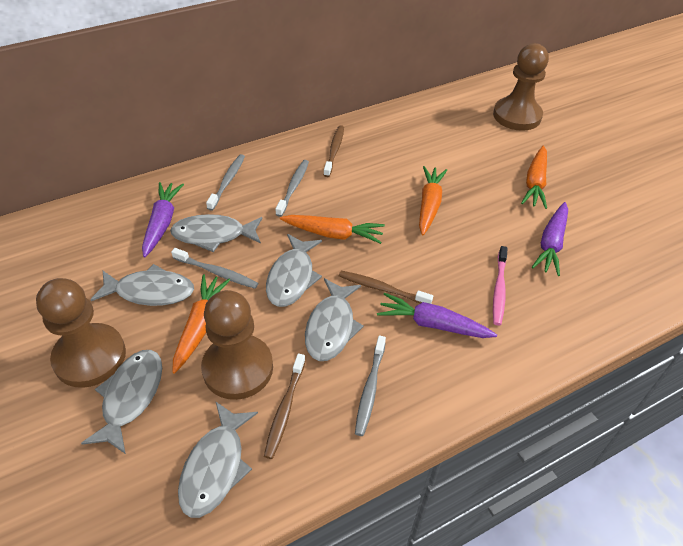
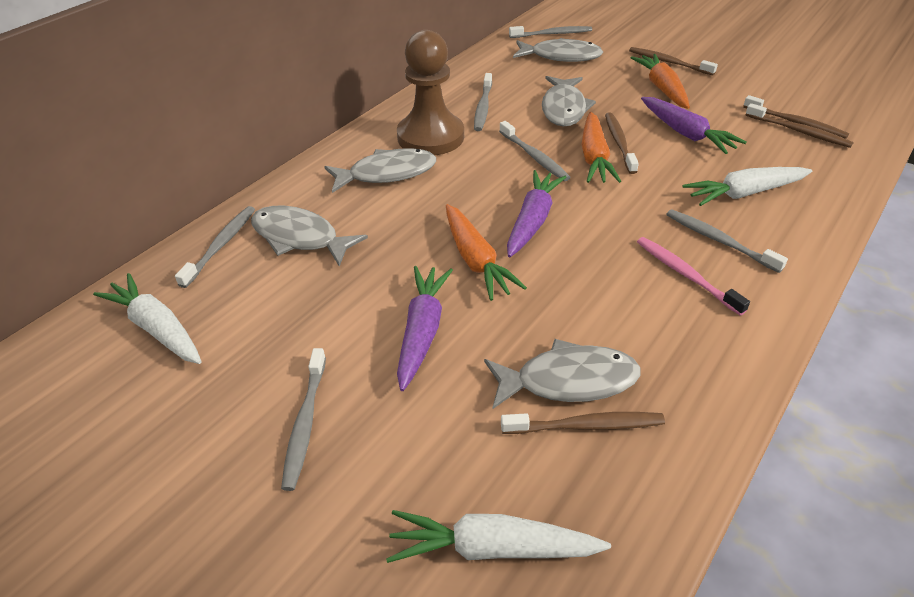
brown pawn: 3 -> 1
brown toothbrush: 3 -> 5
grey fish: 6 -> 5
grey toothbrush: 4 -> 6
orange carrot: 4 -> 3
white carrot: 0 -> 3

